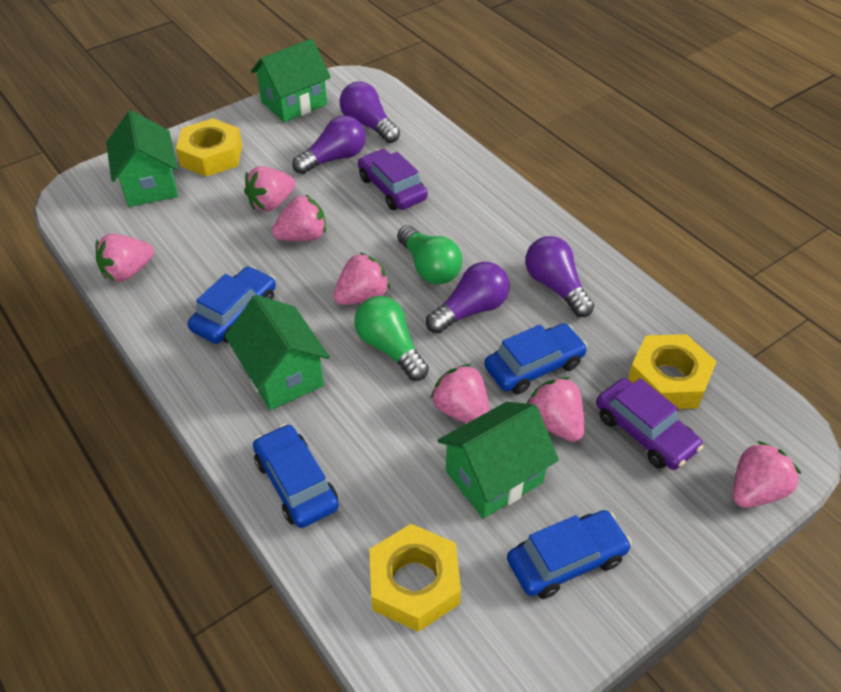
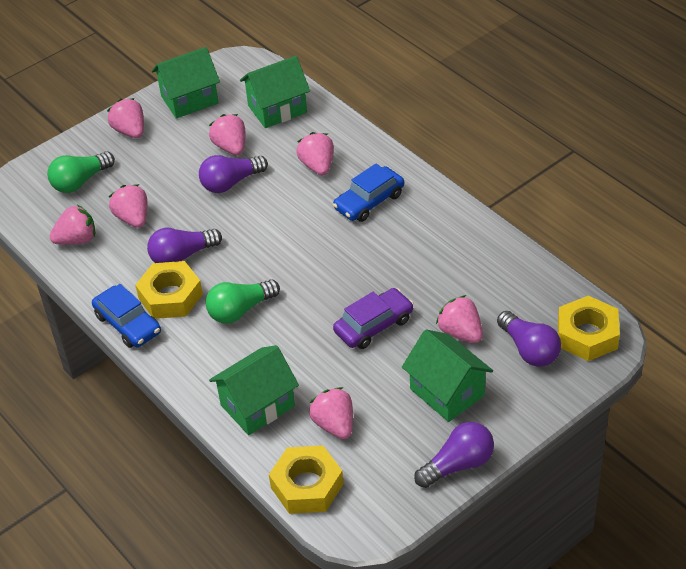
blue car: 4 -> 2
purple car: 2 -> 1

